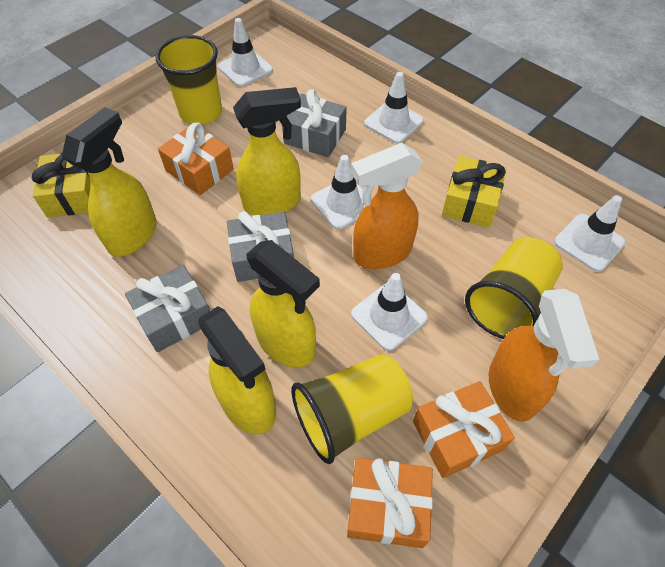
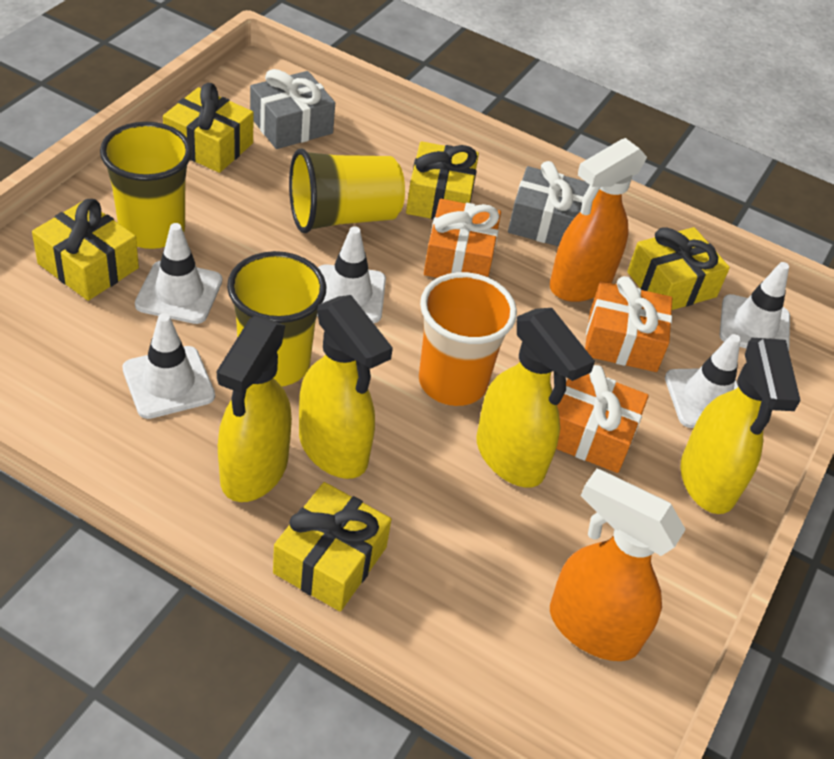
grey gift: 3 -> 2
orange cup: 0 -> 1
yellow gift: 2 -> 5

